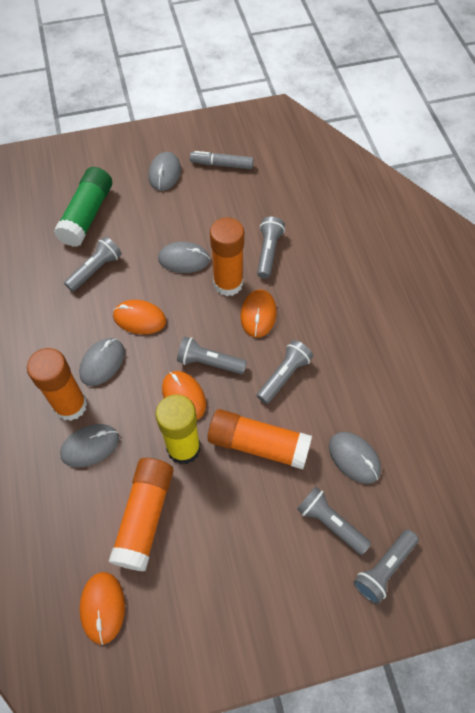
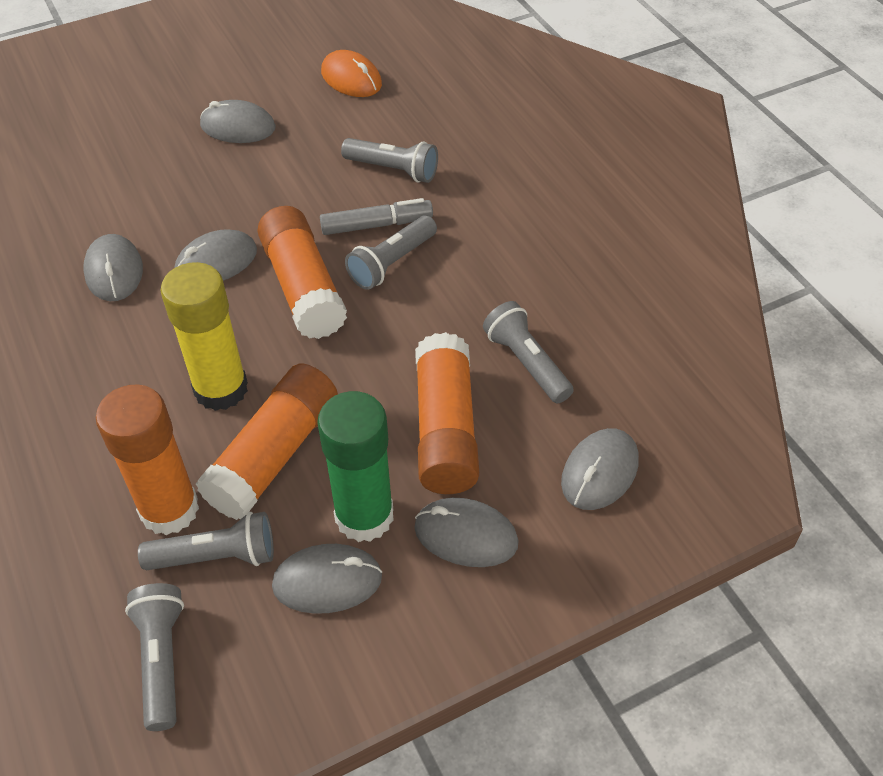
grey flashlight: 6 -> 5
grey mouse: 5 -> 6
orange mouse: 4 -> 1

